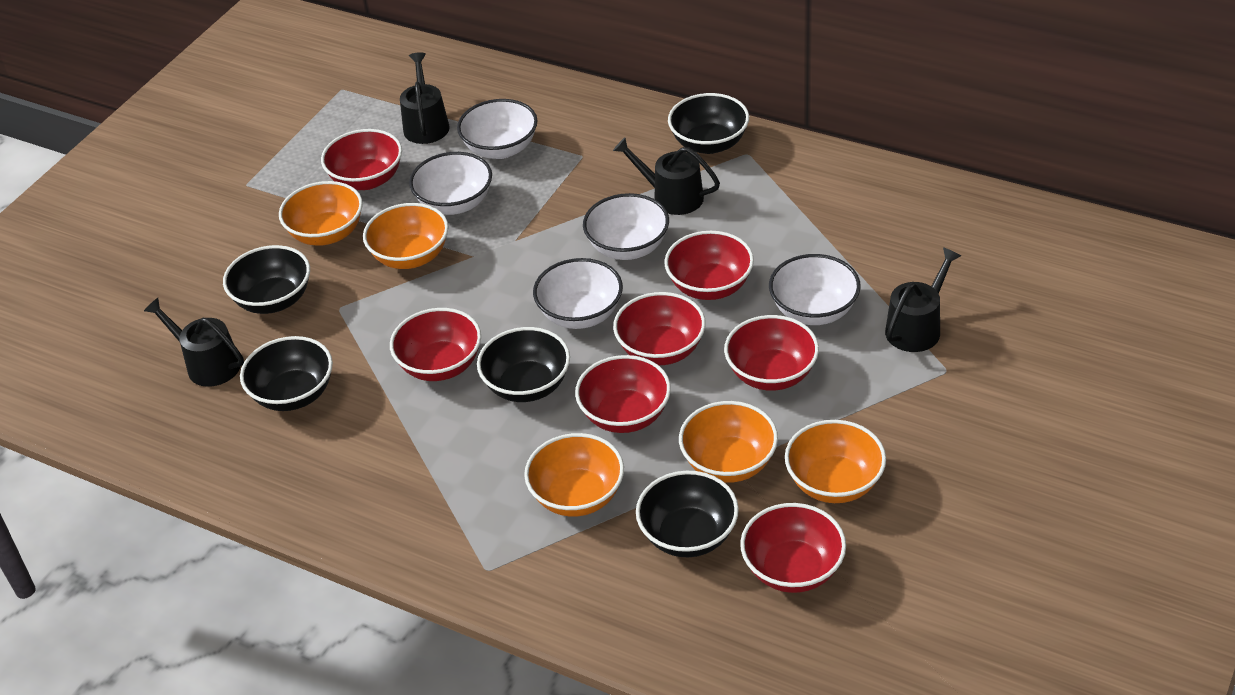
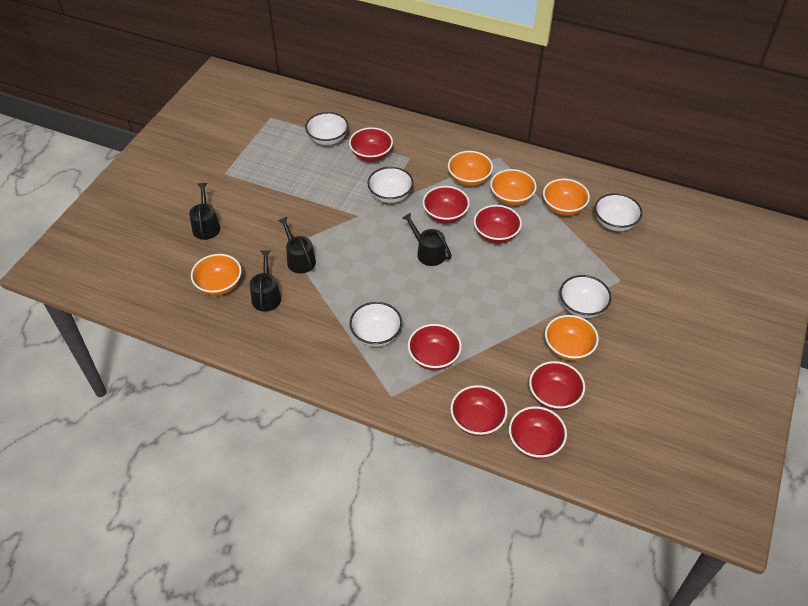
black bowl: 5 -> 0

